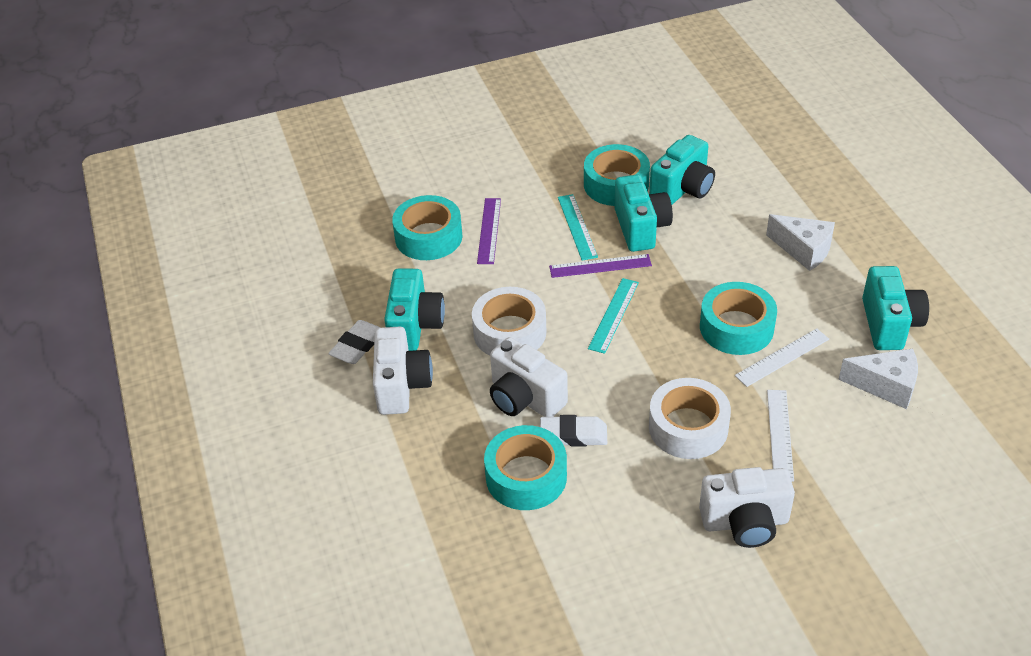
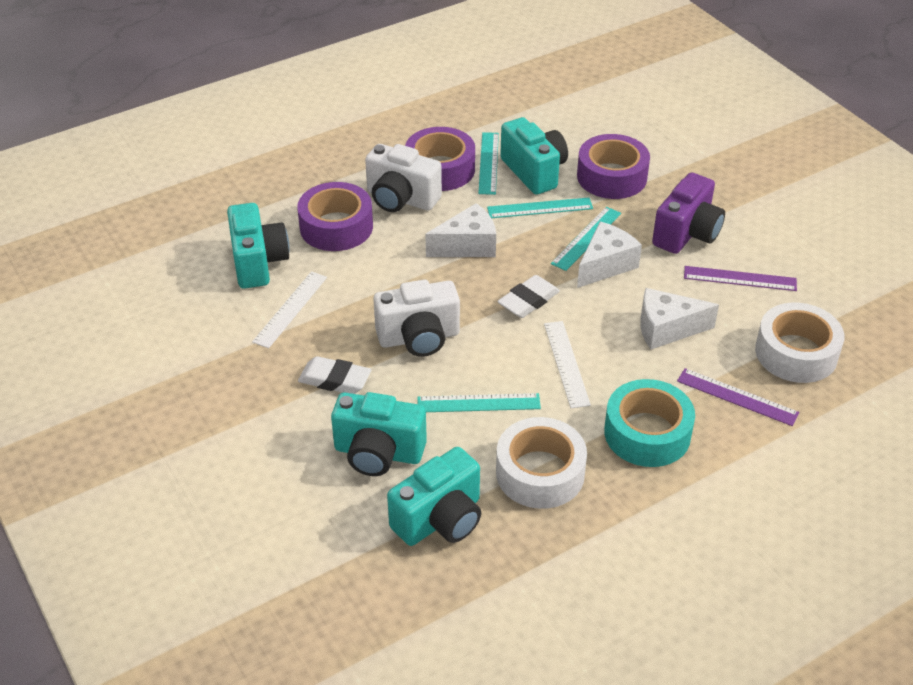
purple camera: 0 -> 1
purple tape: 0 -> 3
turquoise ruler: 2 -> 4
turquoise tape: 4 -> 1
white camera: 3 -> 2
white cheese: 2 -> 3

